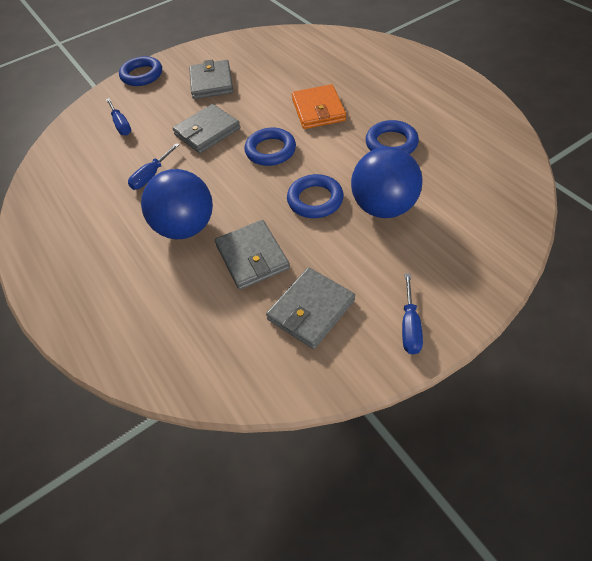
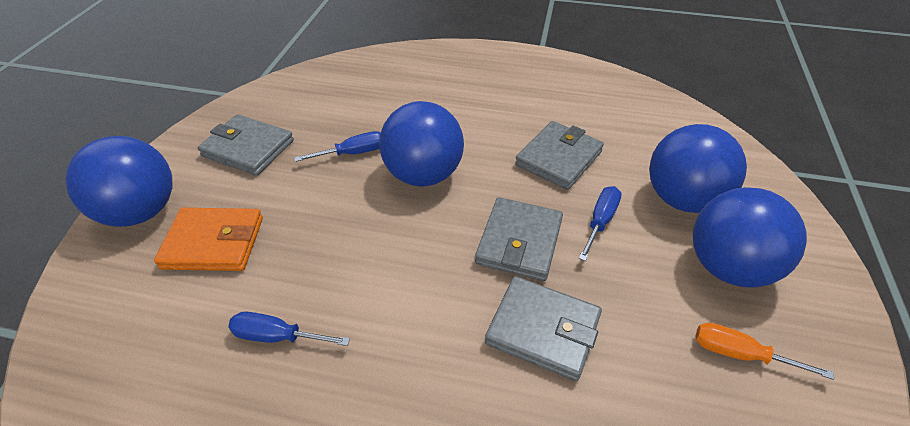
blue ball: 2 -> 4
blue ring: 4 -> 0
orange screwdriver: 0 -> 1

